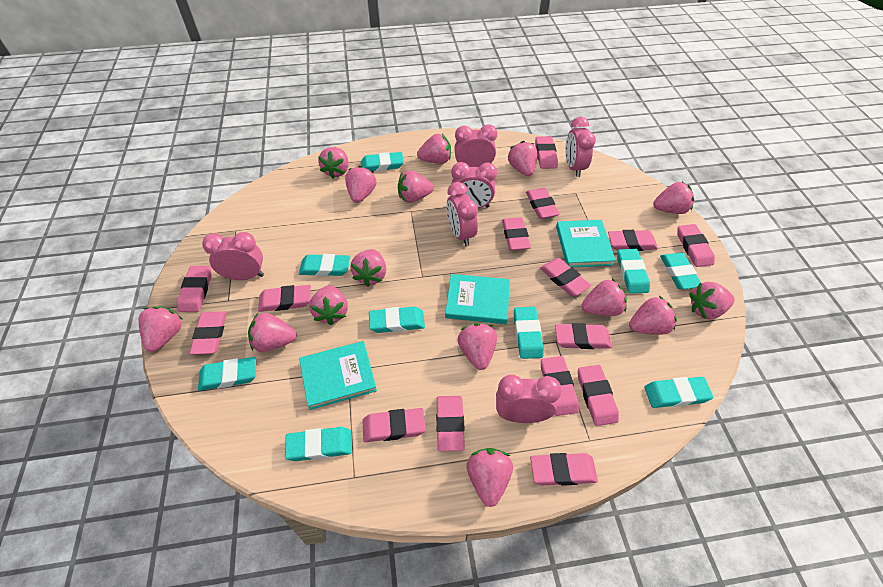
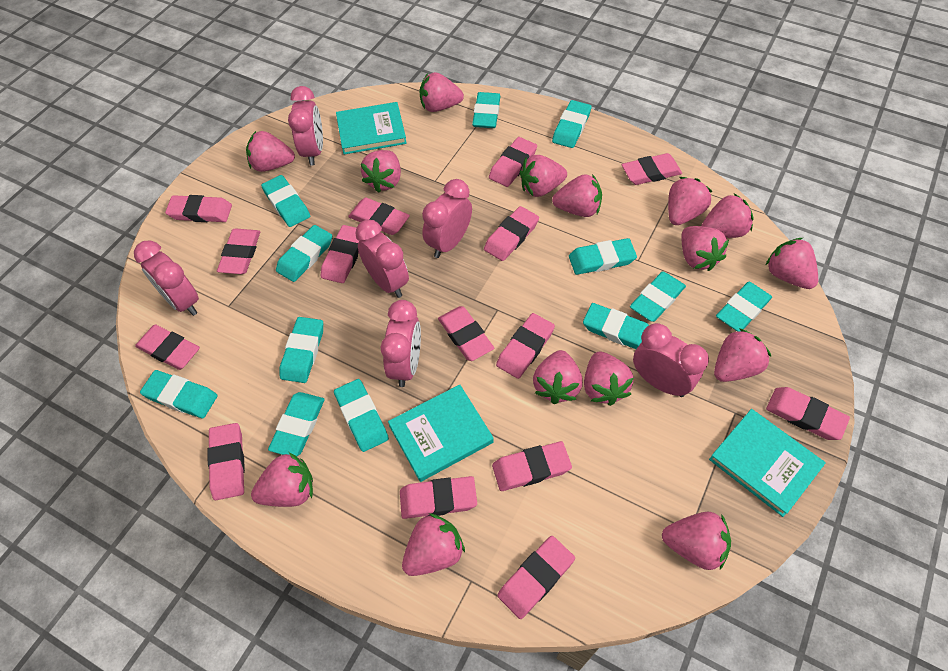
turquoise eraser: 9 -> 12

